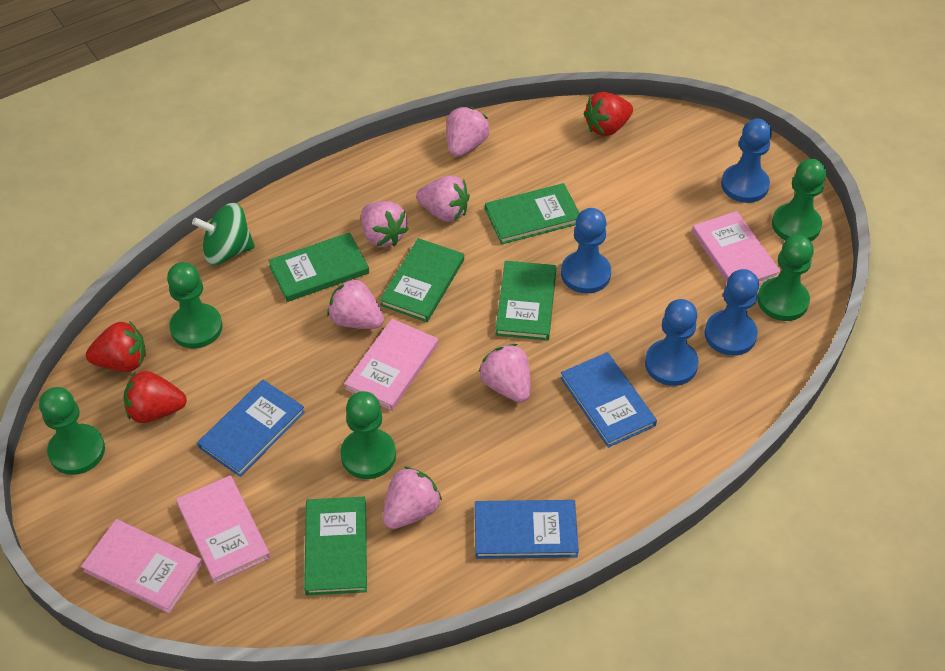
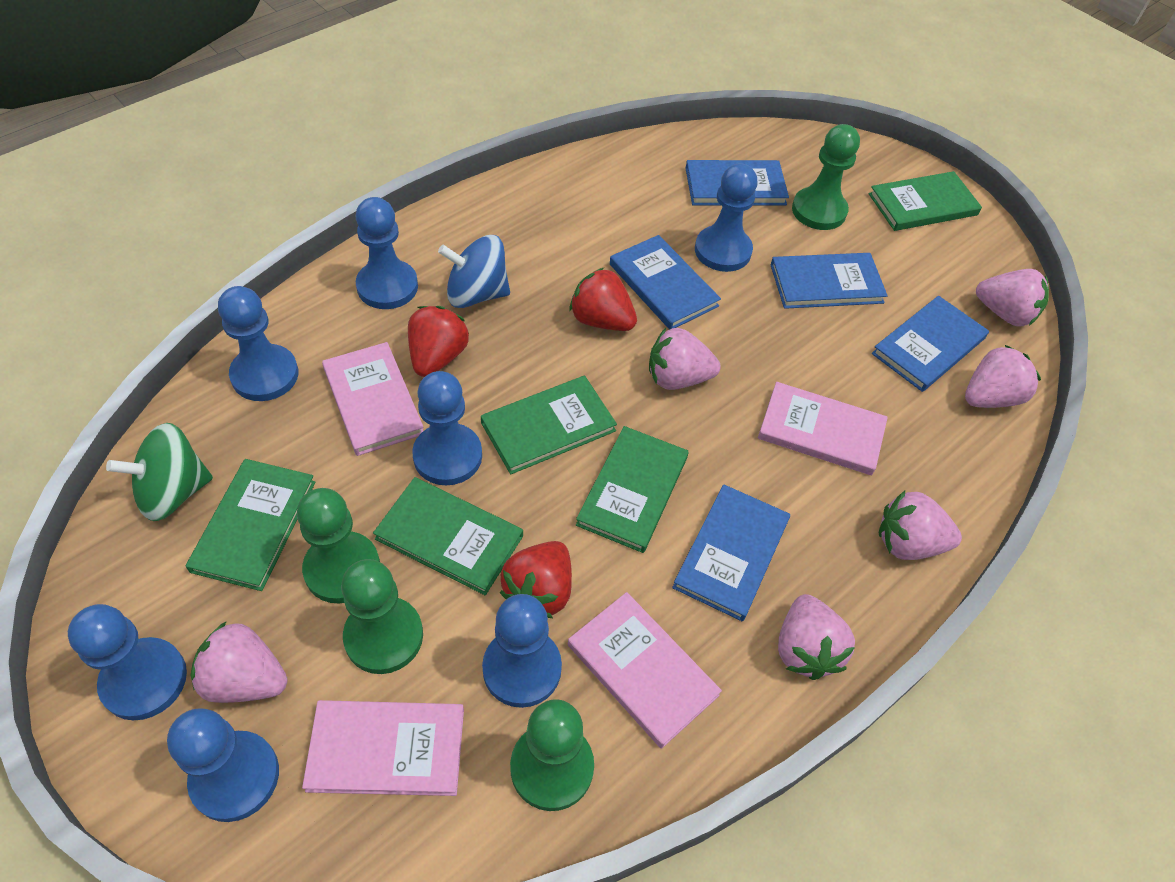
blue book: 3 -> 5
blue pawn: 4 -> 7
blue spinning top: 0 -> 1
green pawn: 5 -> 4

